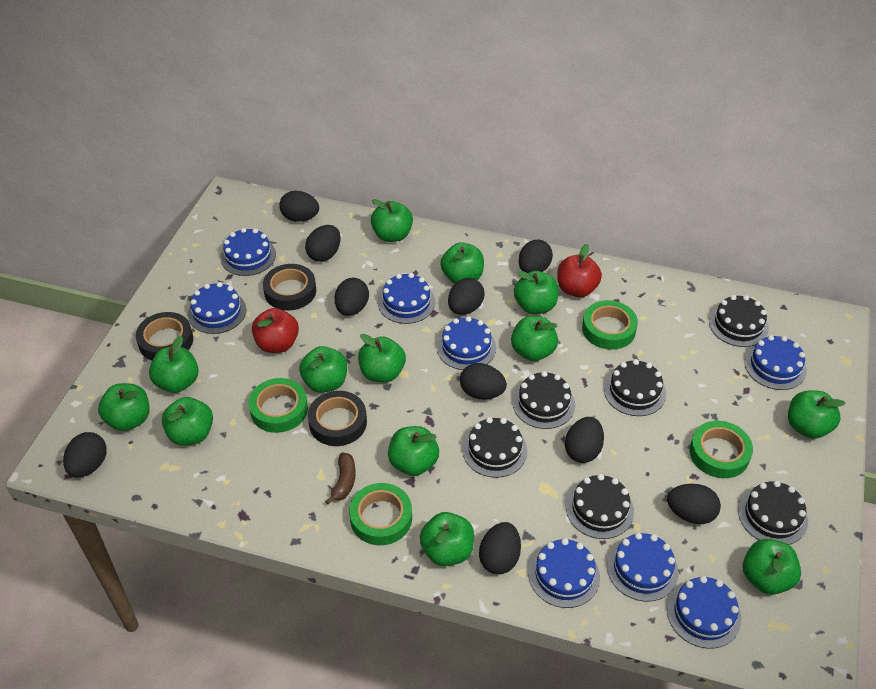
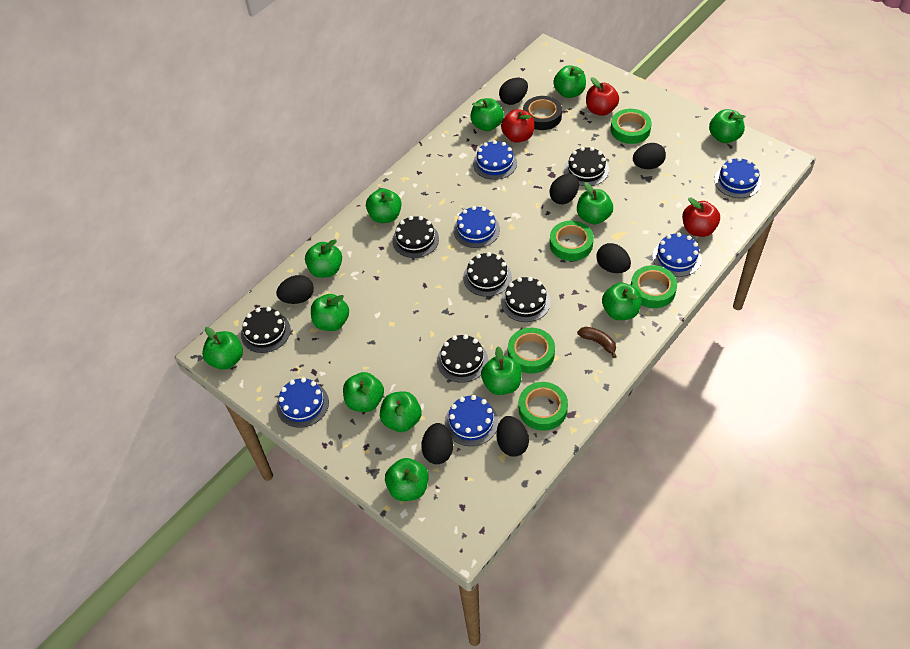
black egg: 10 -> 7
black tape: 3 -> 1
blue cake: 8 -> 6
green tape: 4 -> 5
red apple: 2 -> 3

